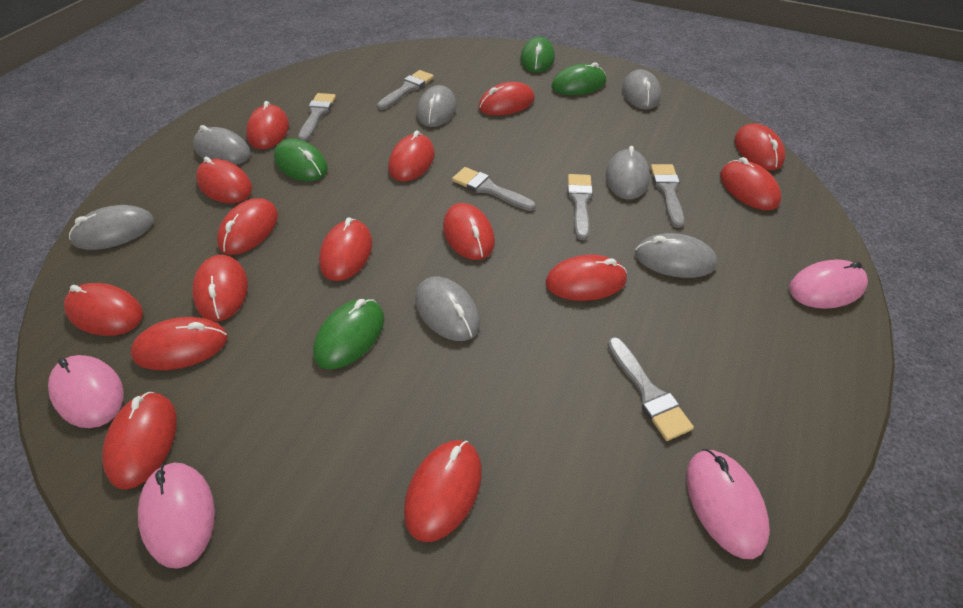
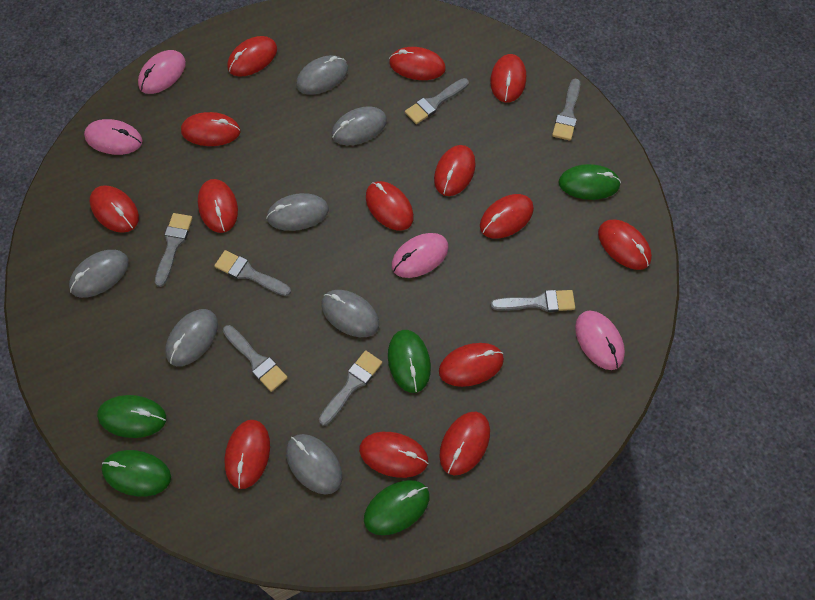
green mouse: 4 -> 5
grey brush: 6 -> 7
red mouse: 15 -> 14

